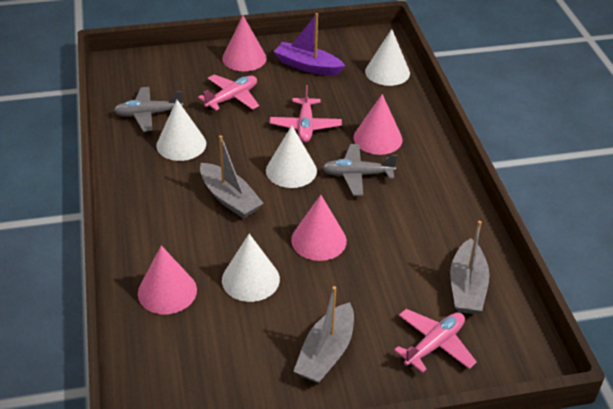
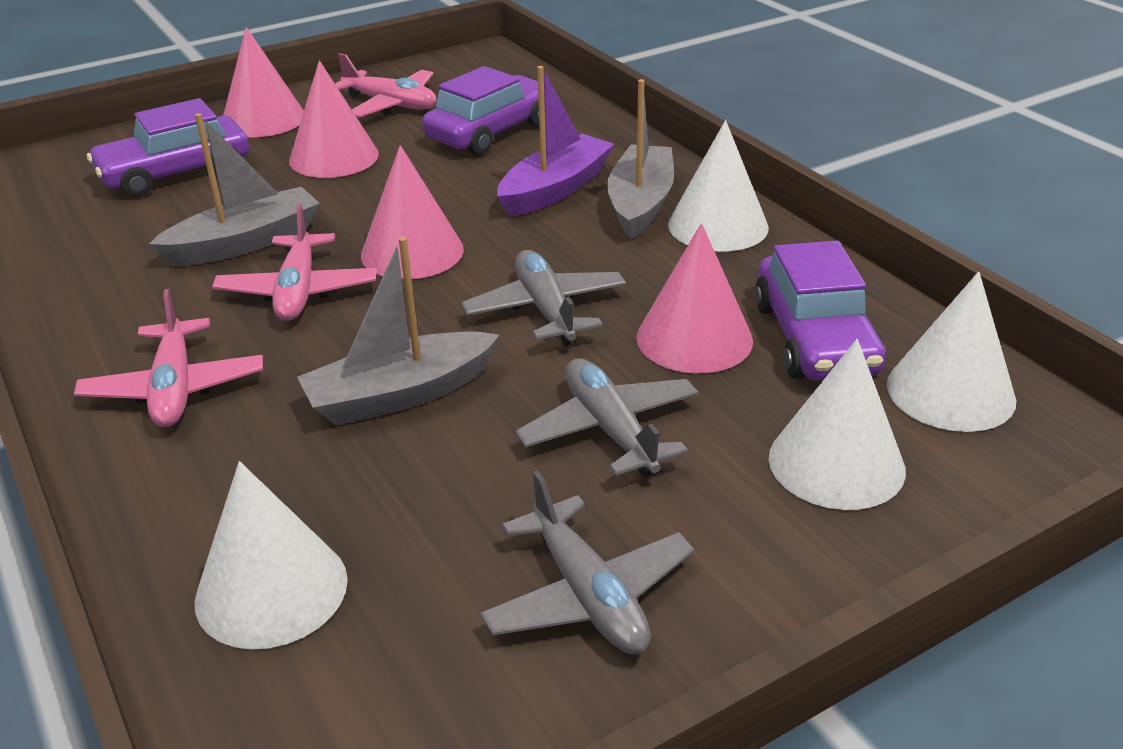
grey plane: 2 -> 3
purple car: 0 -> 3

